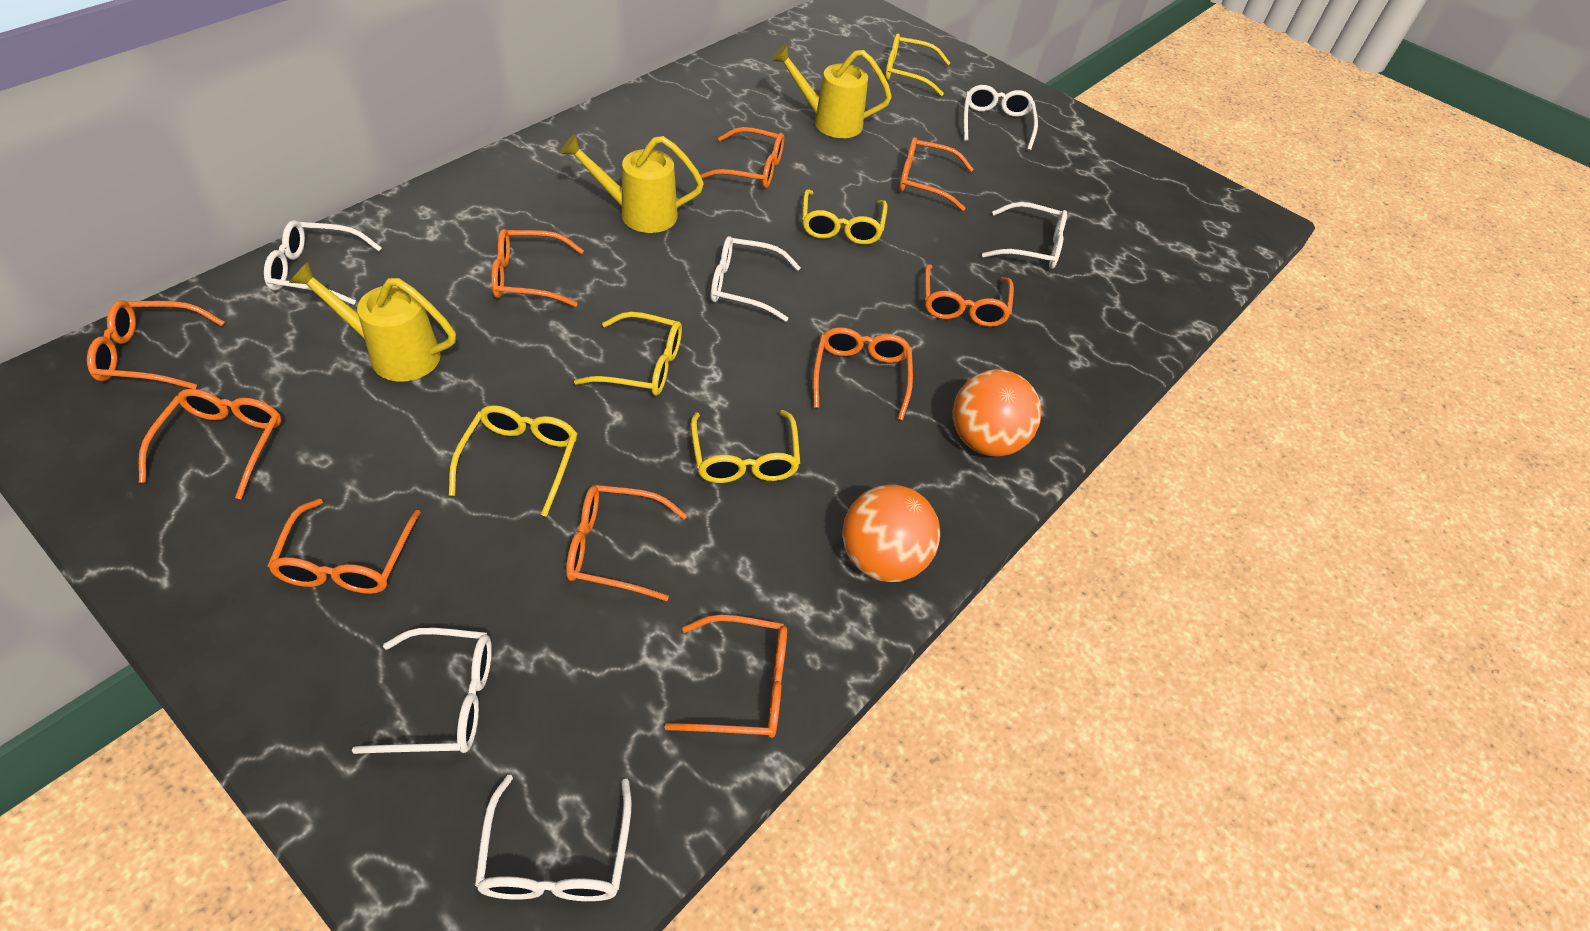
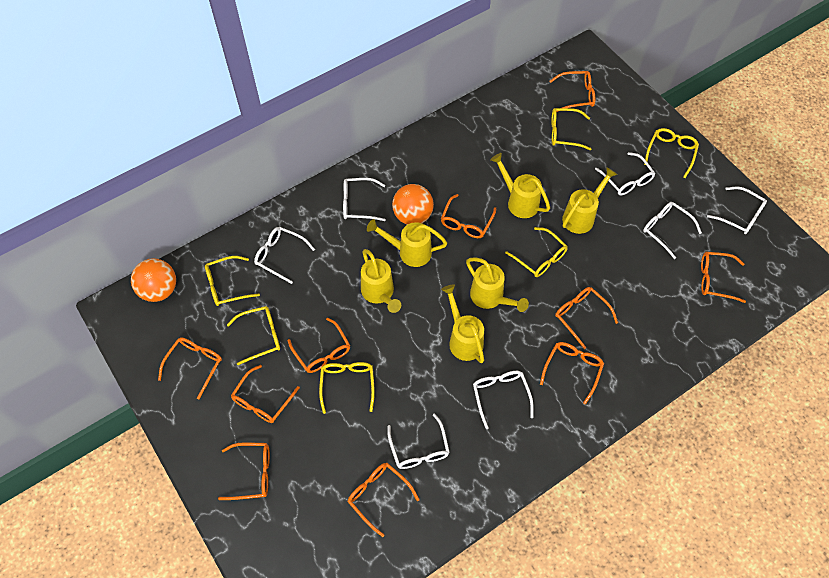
white glasses: 6 -> 7
yellow glasses: 5 -> 6
yellow watering can: 3 -> 6

